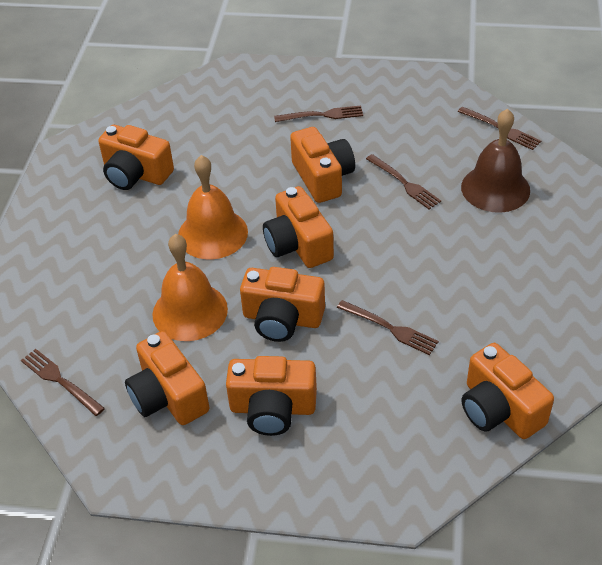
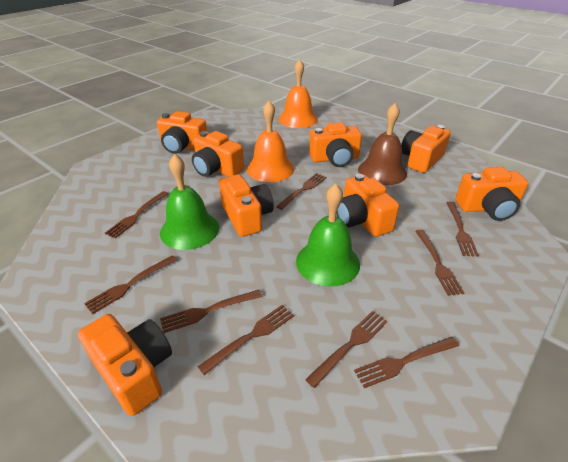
brown fork: 5 -> 9
green bell: 0 -> 2
orange camera: 7 -> 8

